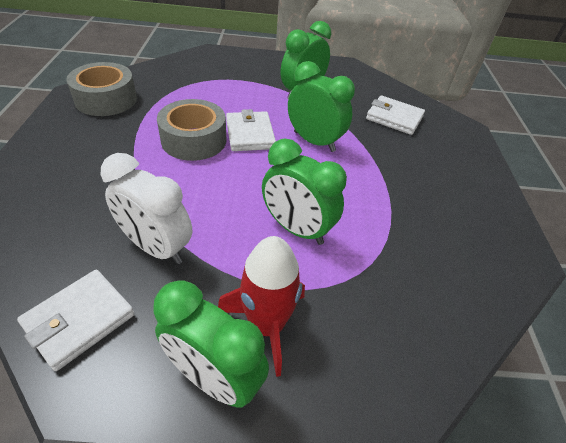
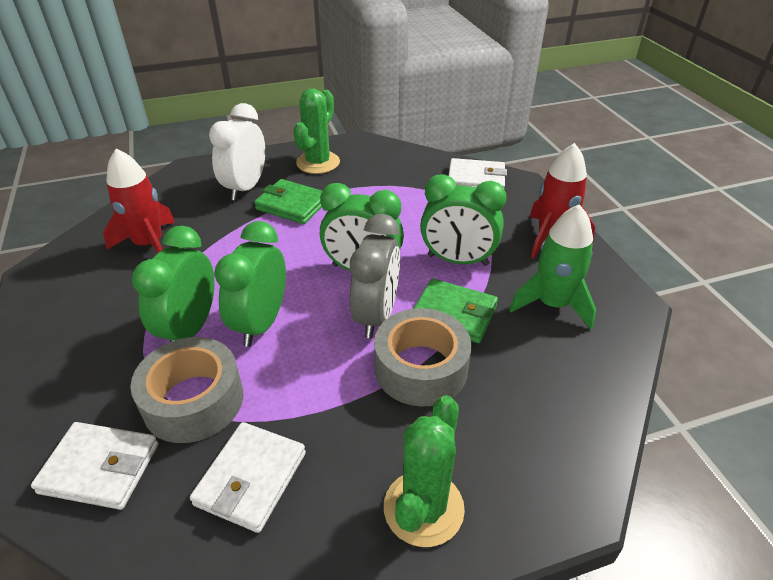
green cactus: 0 -> 2
green rocket: 0 -> 1
green wallet: 0 -> 2
grey clock: 0 -> 1
red rocket: 1 -> 2

